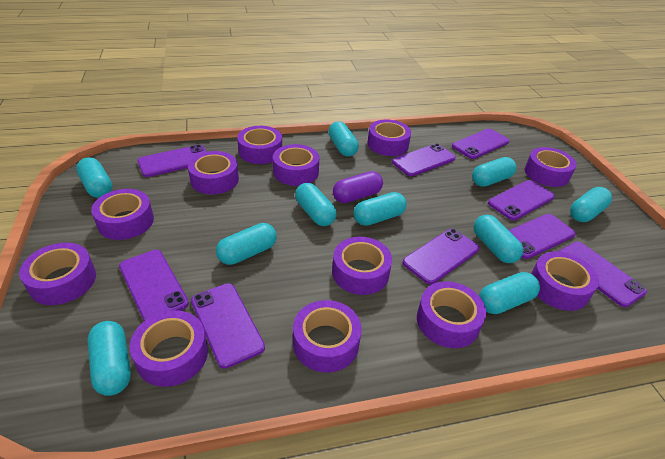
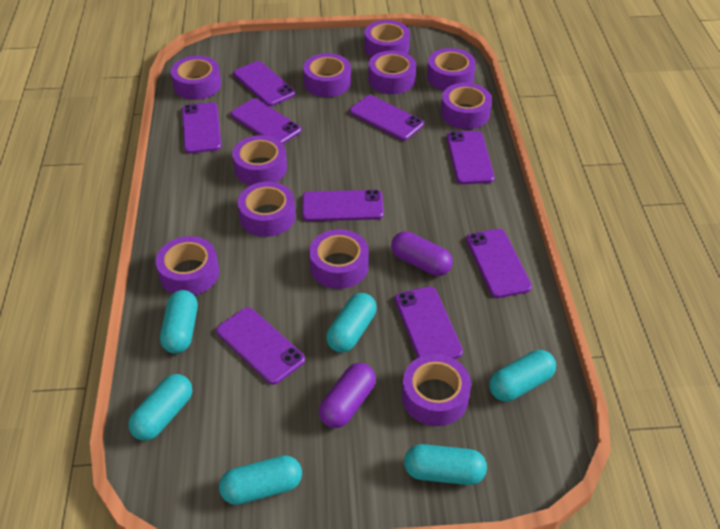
purple capsule: 1 -> 2
purple tape: 12 -> 11
turquoise capsule: 10 -> 6

